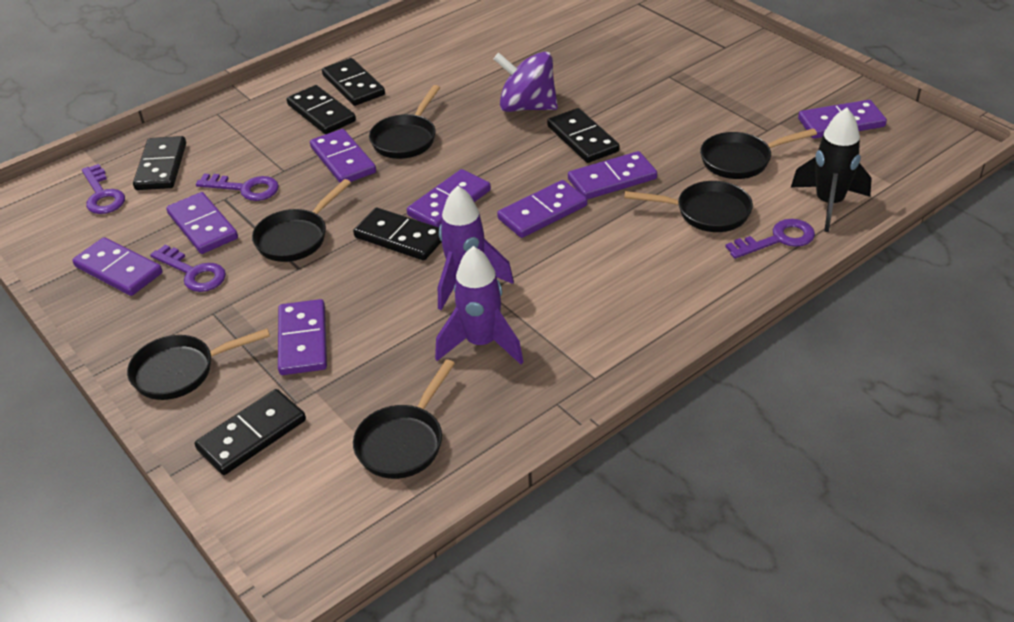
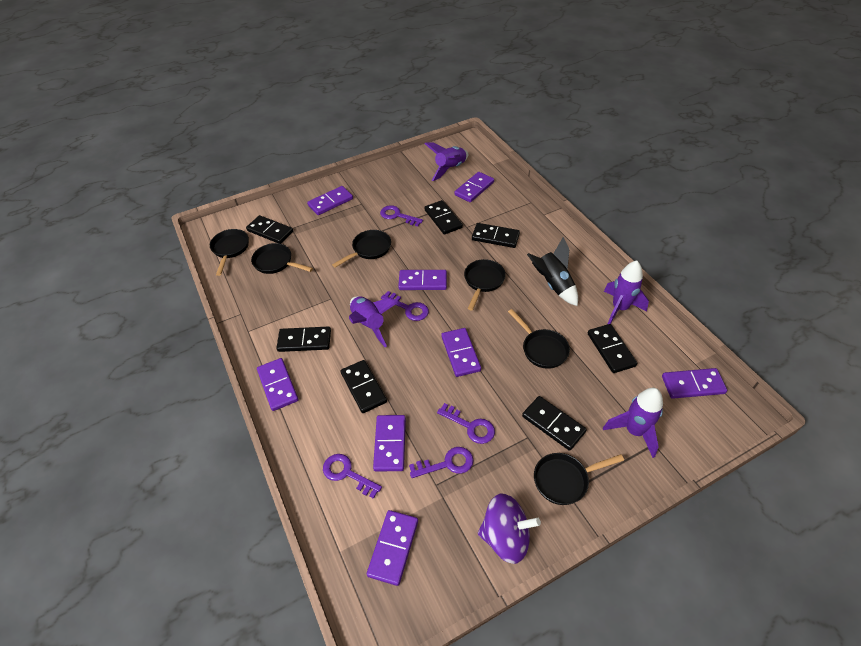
black domino: 6 -> 7
purple key: 4 -> 5
purple rocket: 2 -> 4

